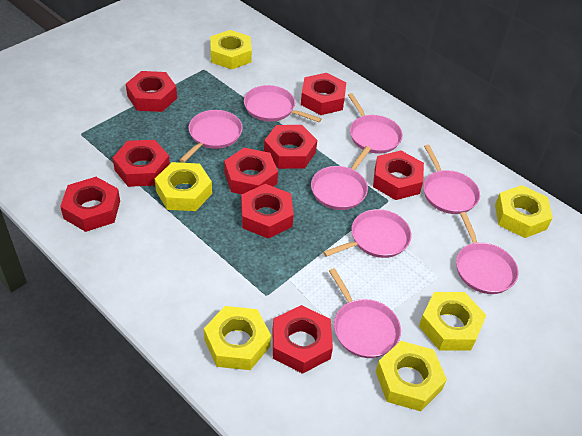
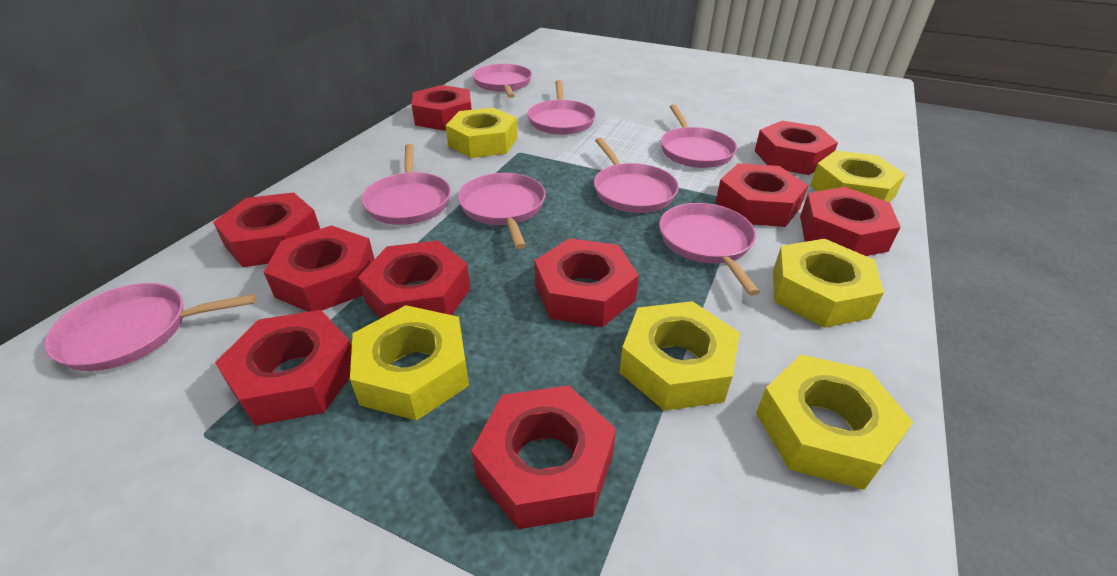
red nut: 9 -> 10

